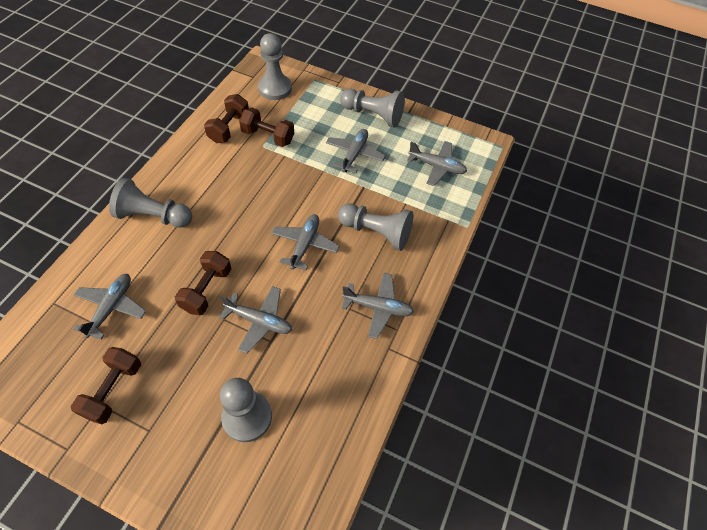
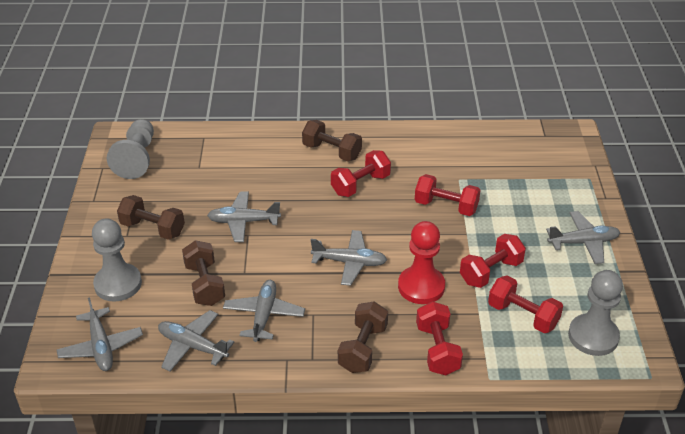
grey pawn: 5 -> 3
red dumbbell: 0 -> 5
red pawn: 0 -> 1

